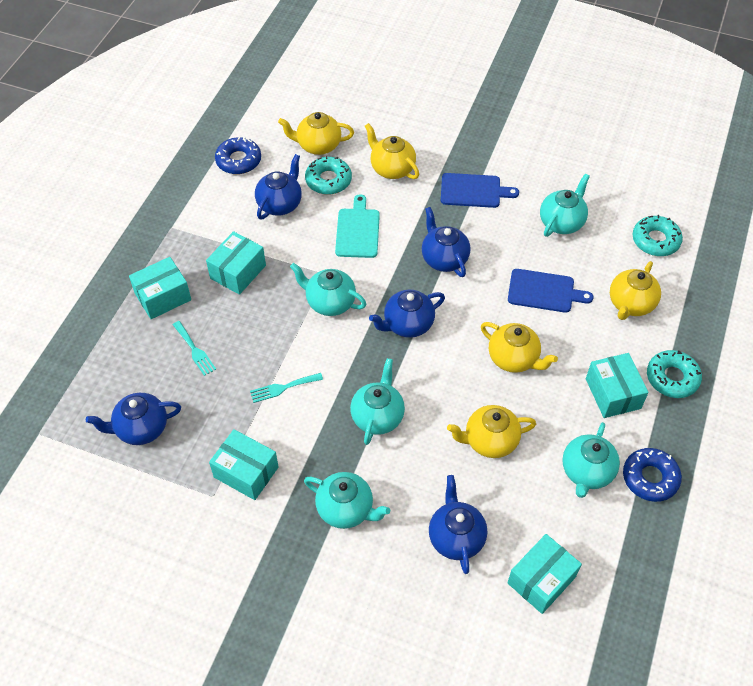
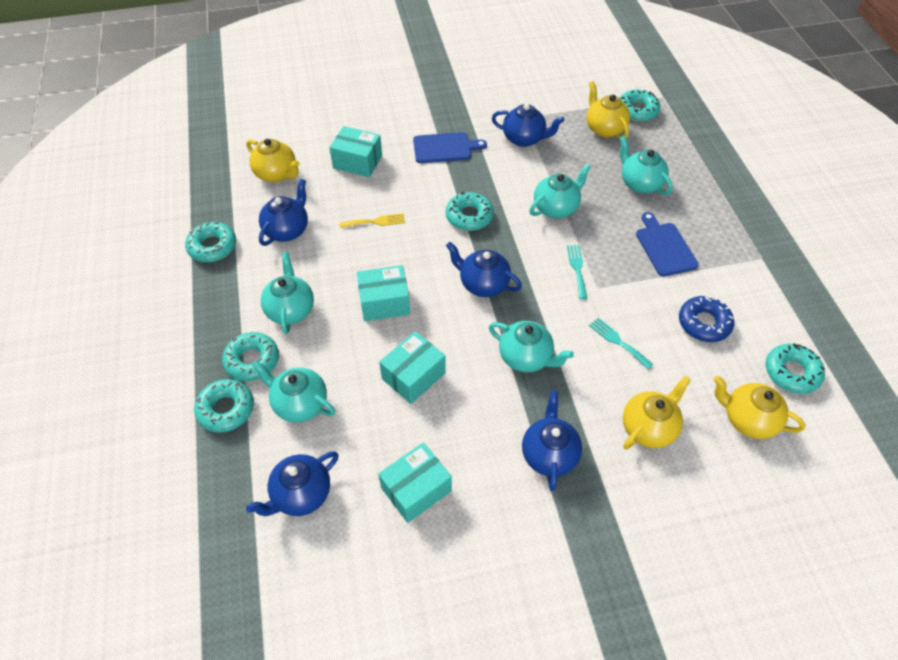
blue donut: 2 -> 1
turquoise box: 5 -> 4
turquoise cutting board: 1 -> 0
turquoise donut: 3 -> 6
yellow fork: 0 -> 1
yellow teapot: 5 -> 4

